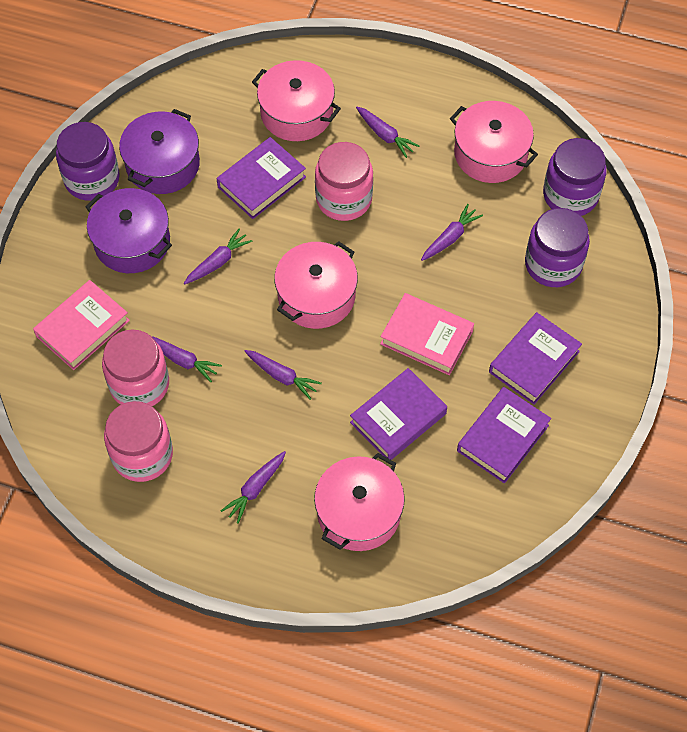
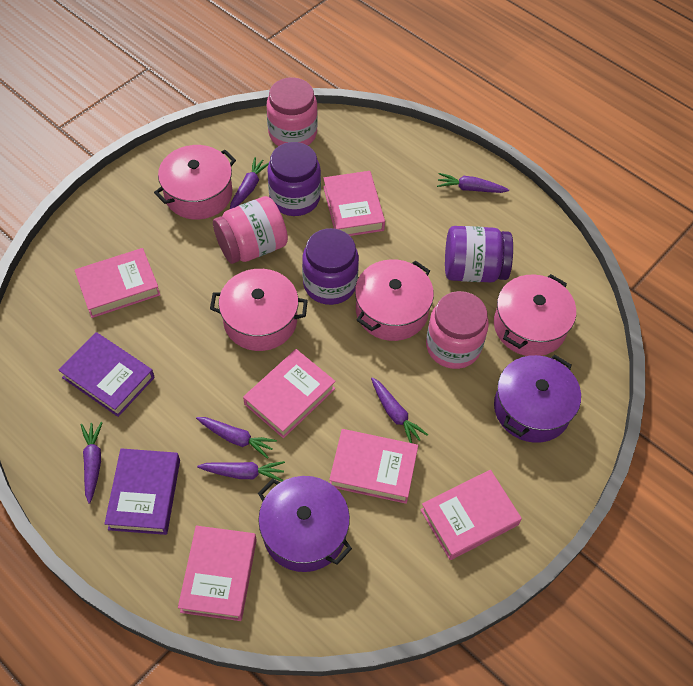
pink book: 2 -> 6
purple book: 4 -> 2

